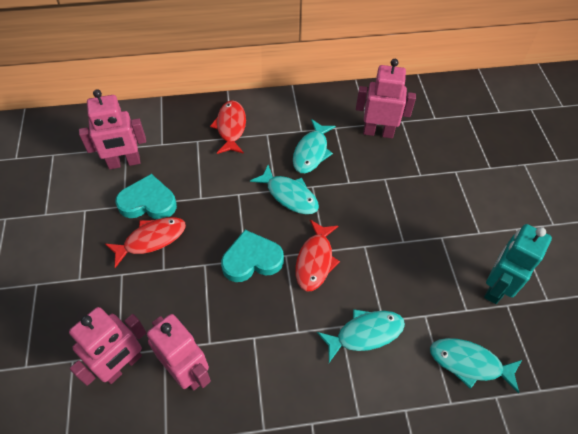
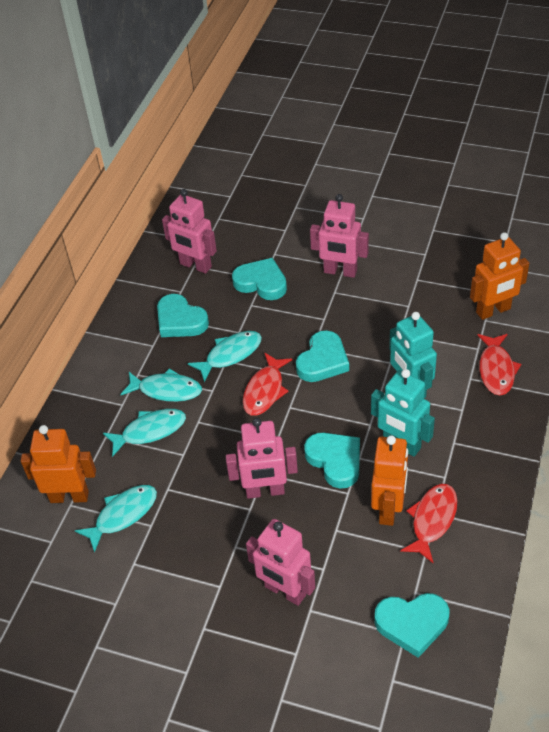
orange robot: 0 -> 3
turquoise heart: 2 -> 5
turquoise robot: 1 -> 2

